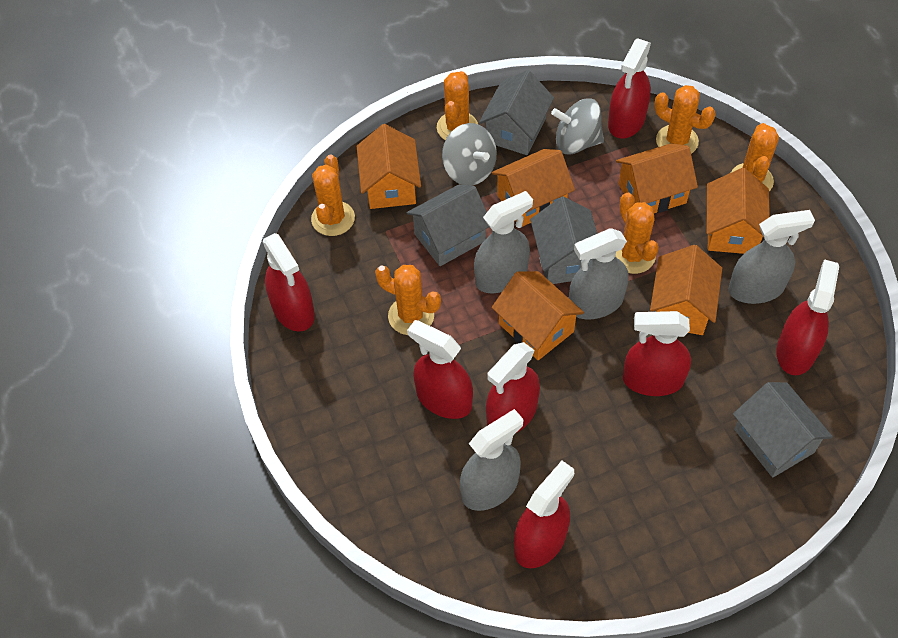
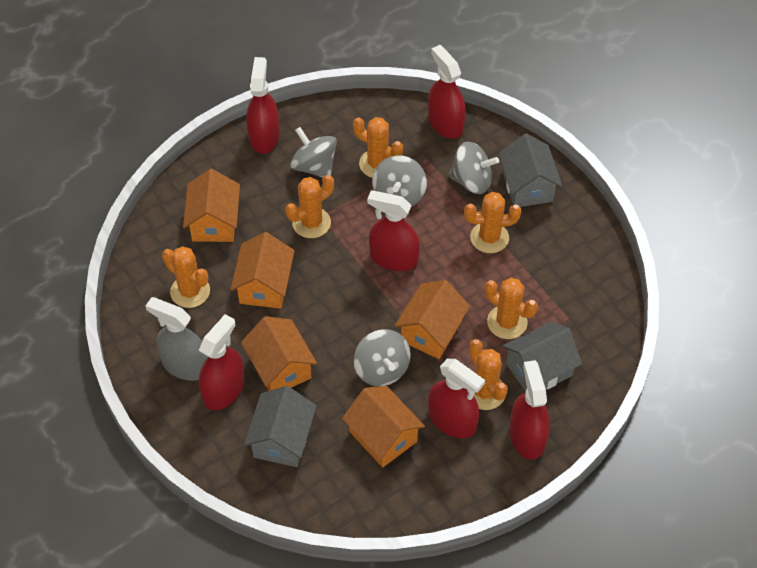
grey house: 4 -> 3
grey spinning top: 2 -> 4
grey spray bottle: 4 -> 1
orange house: 6 -> 5
red spray bottle: 7 -> 6

